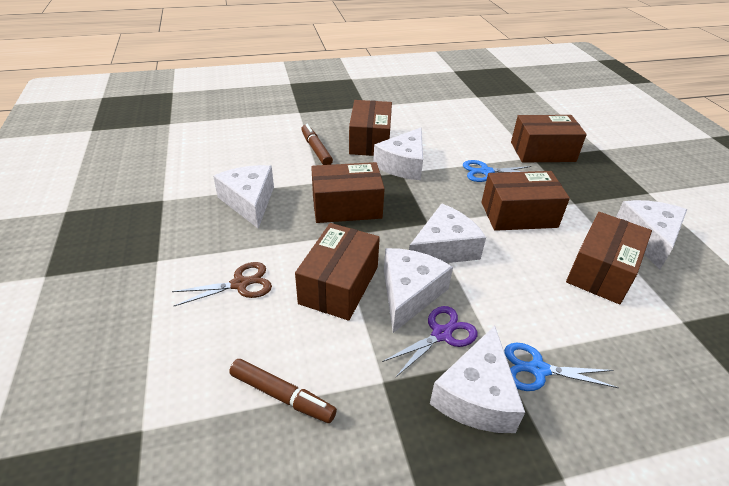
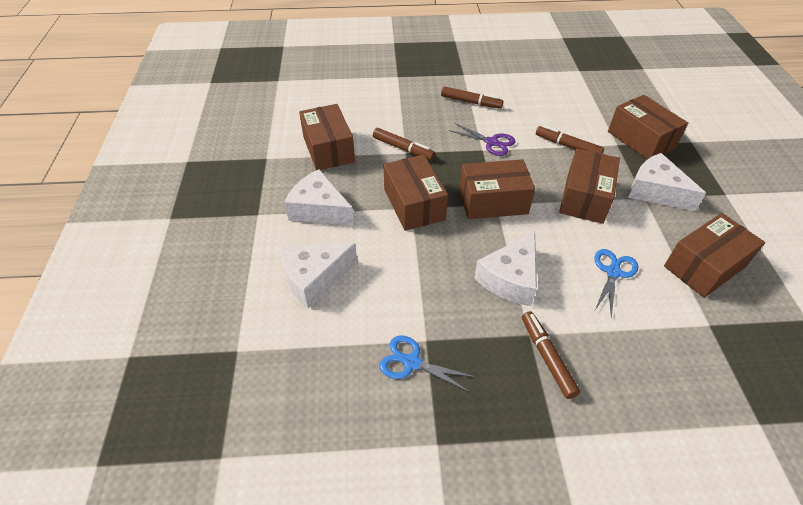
brown marker: 2 -> 4
brown scissors: 1 -> 0
white cheese: 6 -> 4

